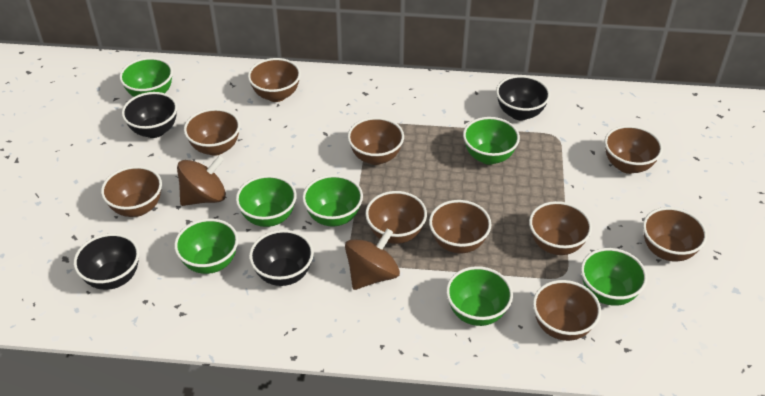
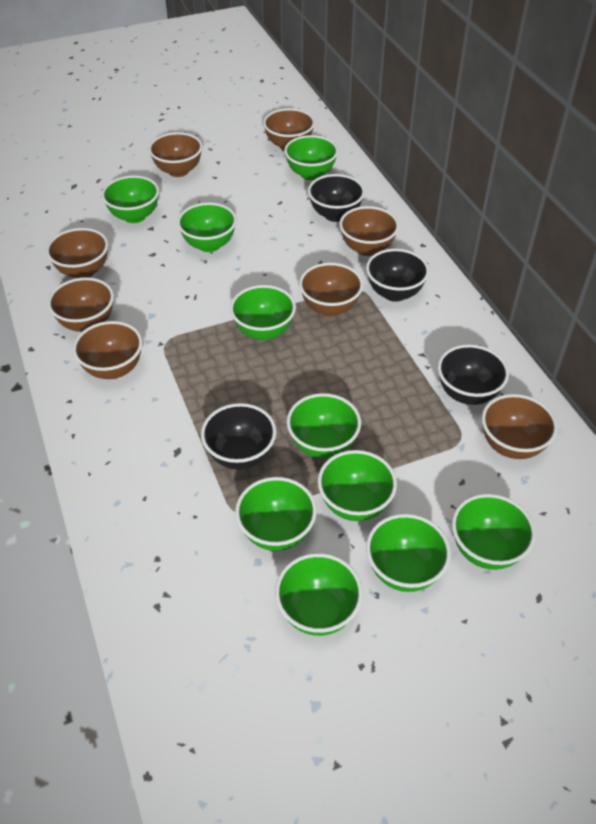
brown bowl: 10 -> 8
brown spinning top: 2 -> 0
green bowl: 7 -> 10

